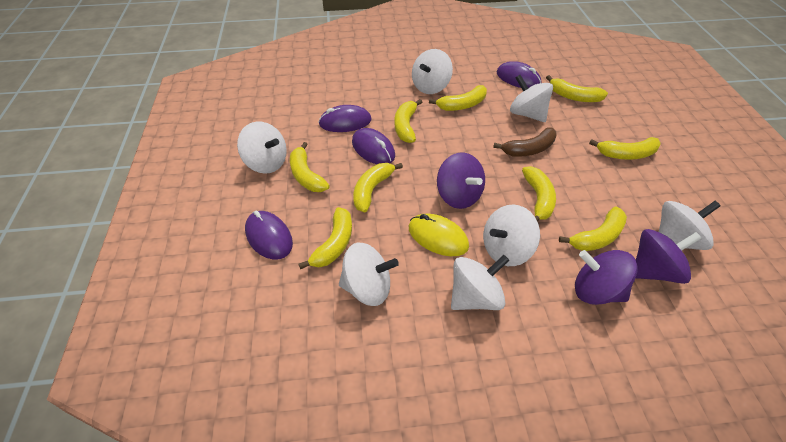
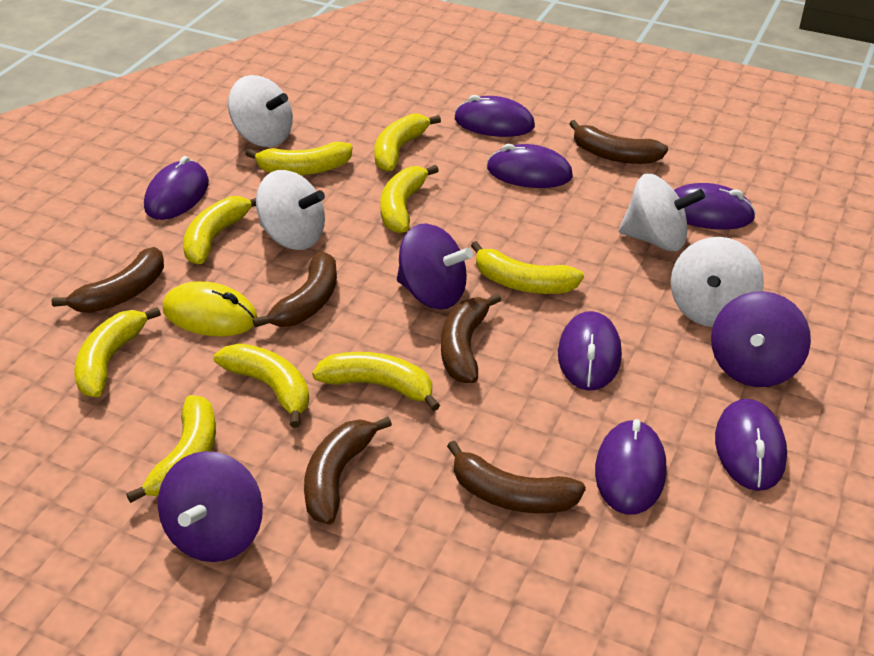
brown banana: 1 -> 6
purple mouse: 4 -> 7
white spinning top: 7 -> 4

